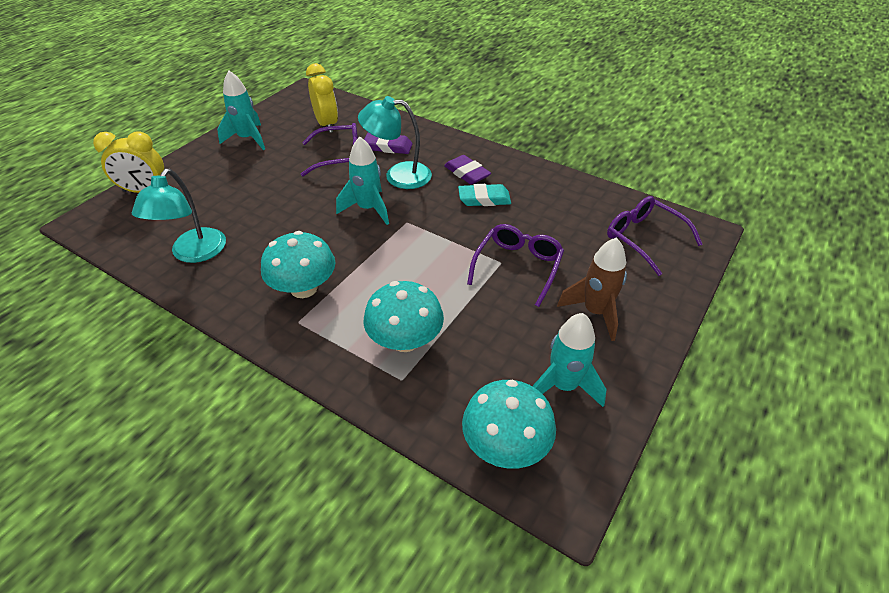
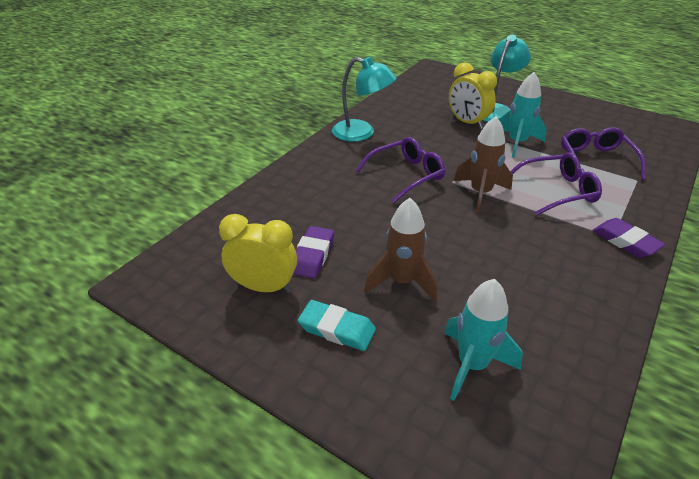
brown rocket: 1 -> 2
turquoise mushroom: 3 -> 0
turquoise rocket: 3 -> 2

